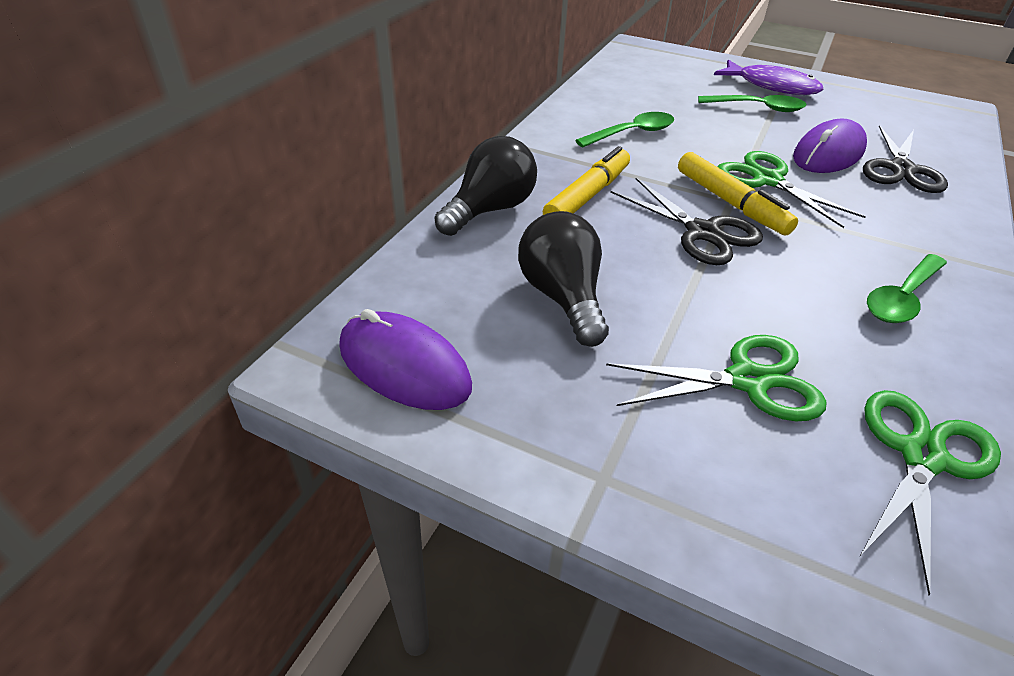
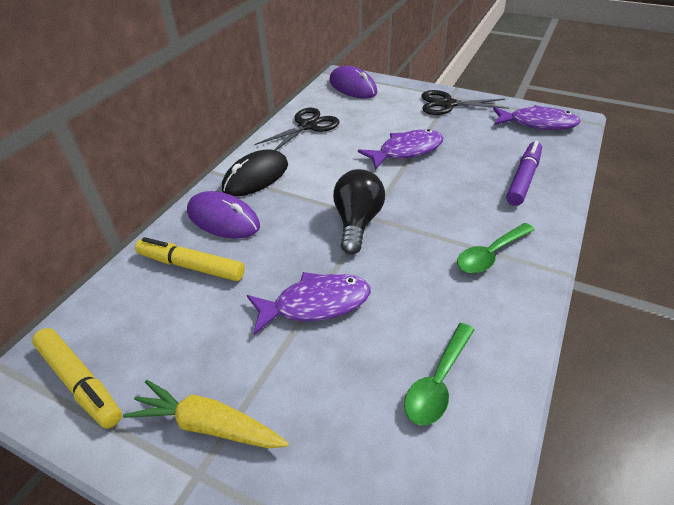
black light bulb: 2 -> 1
black mouse: 0 -> 1
green scissors: 3 -> 0
green spoon: 3 -> 2
purple fish: 1 -> 3
purple marker: 0 -> 1
yellow carrot: 0 -> 1

